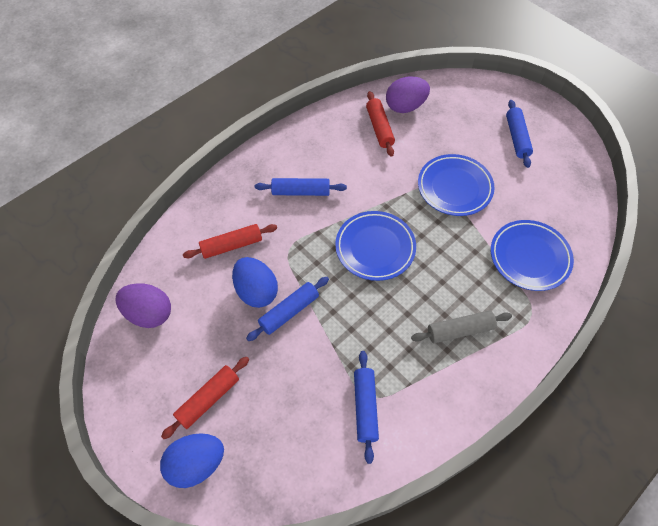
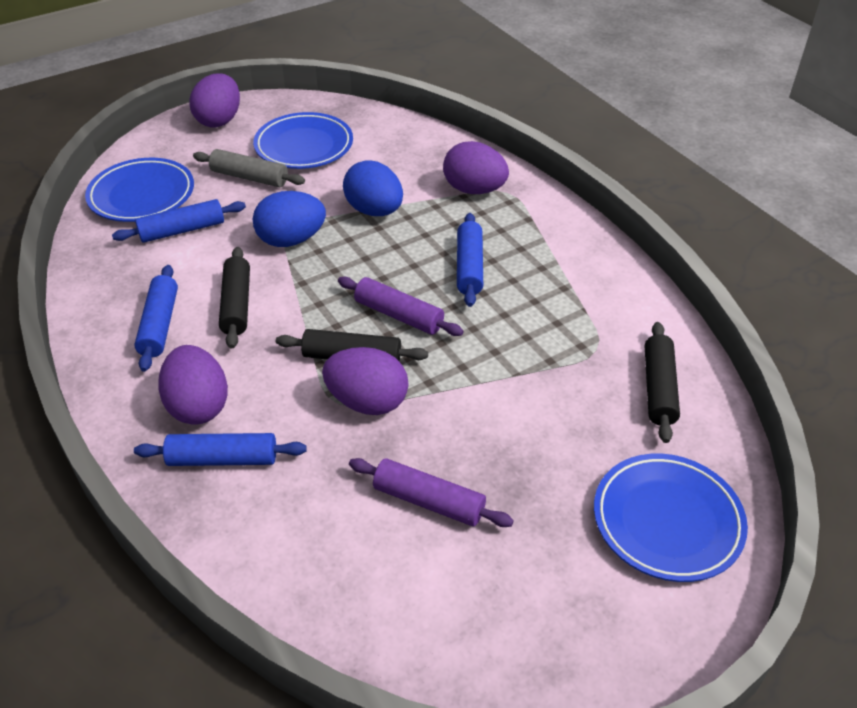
black rolling pin: 0 -> 3
purple egg: 2 -> 4
purple rolling pin: 0 -> 2
red rolling pin: 3 -> 0

